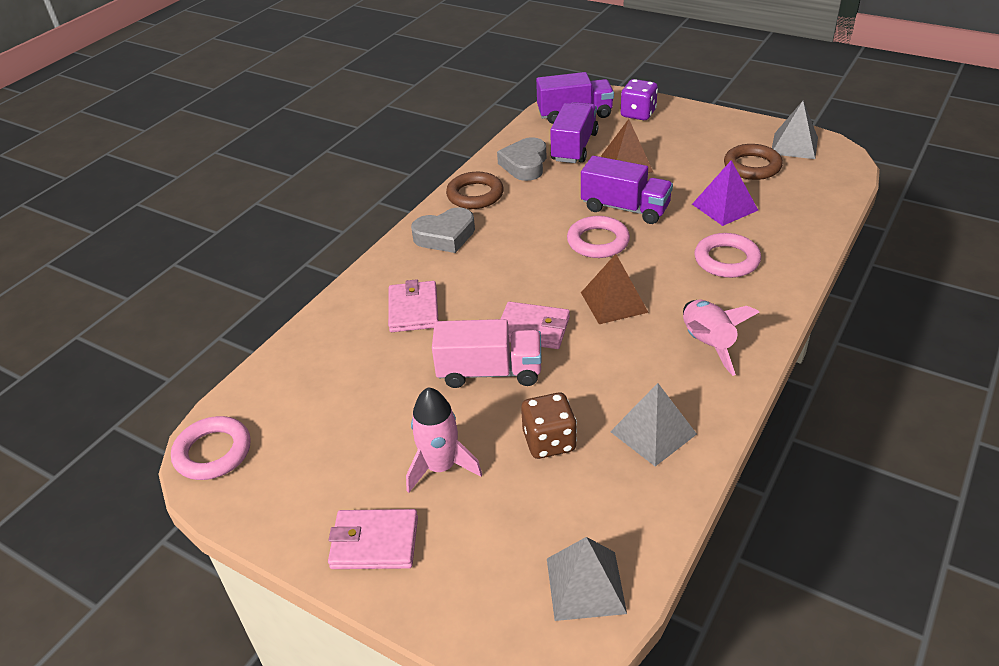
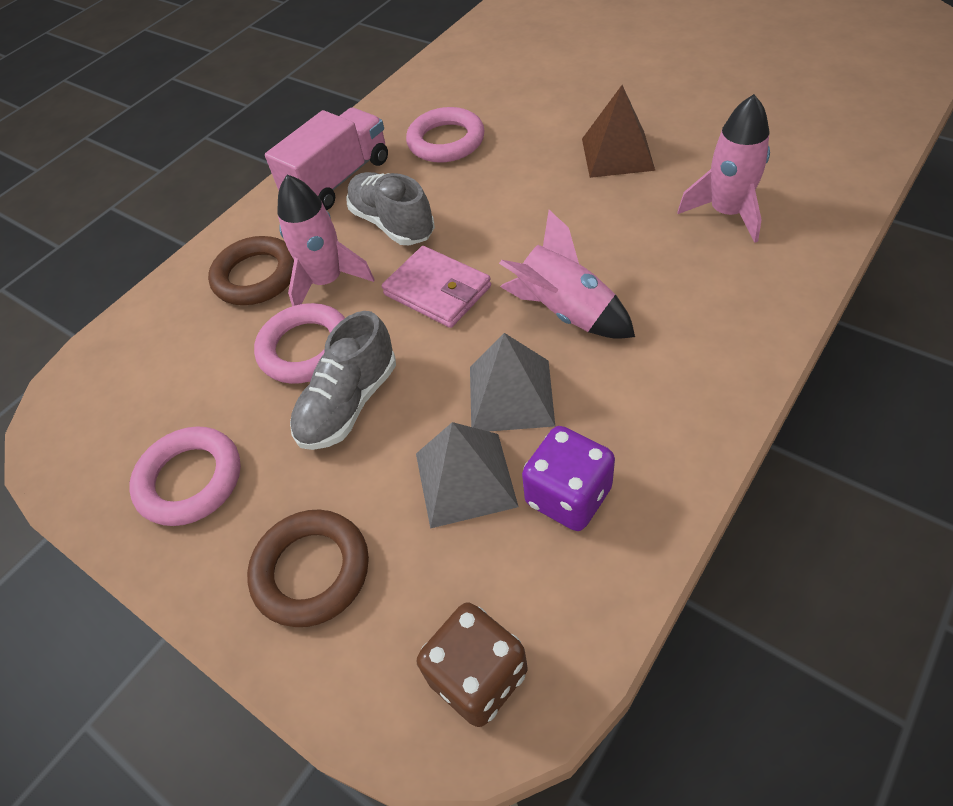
brown pyramid: 2 -> 1
grey heart: 2 -> 0
grey pyramid: 3 -> 2
grey shoe: 0 -> 2
pink rocket: 2 -> 3
pink wallet: 3 -> 1
purple pyramid: 1 -> 0
purple truck: 3 -> 0

